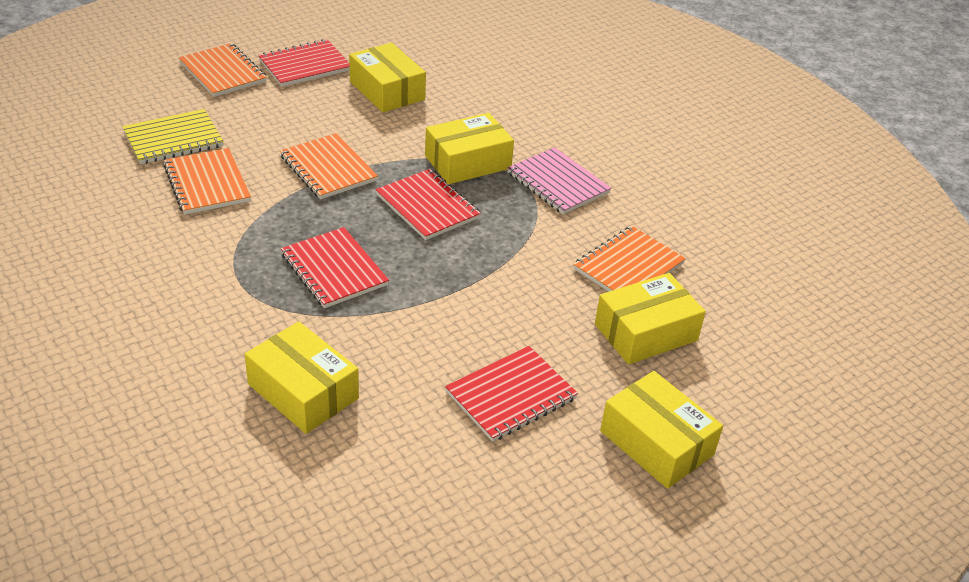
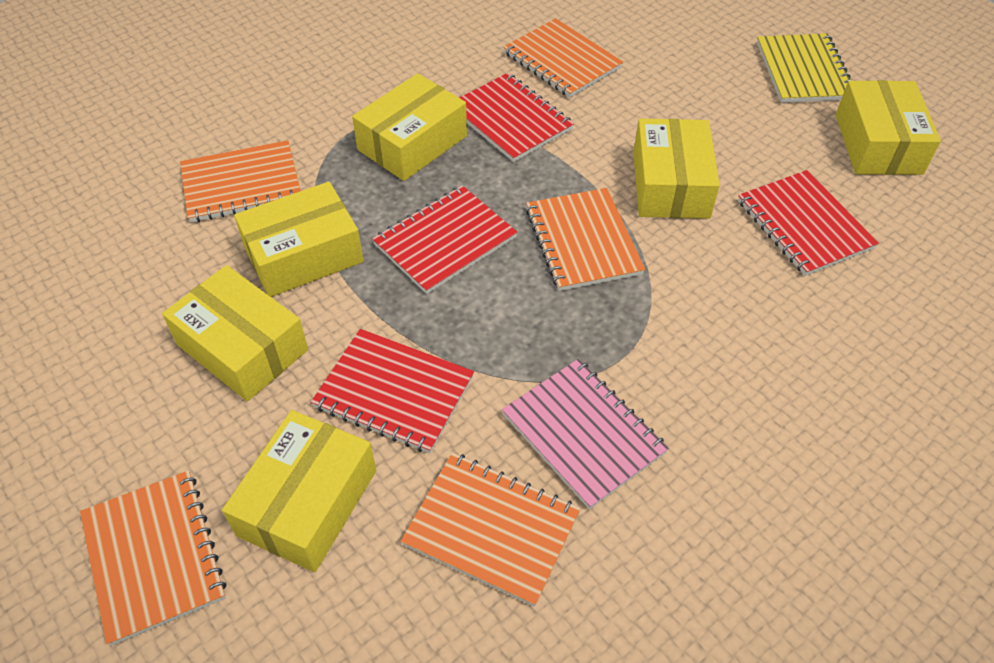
orange notebook: 4 -> 5
yellow box: 5 -> 6

